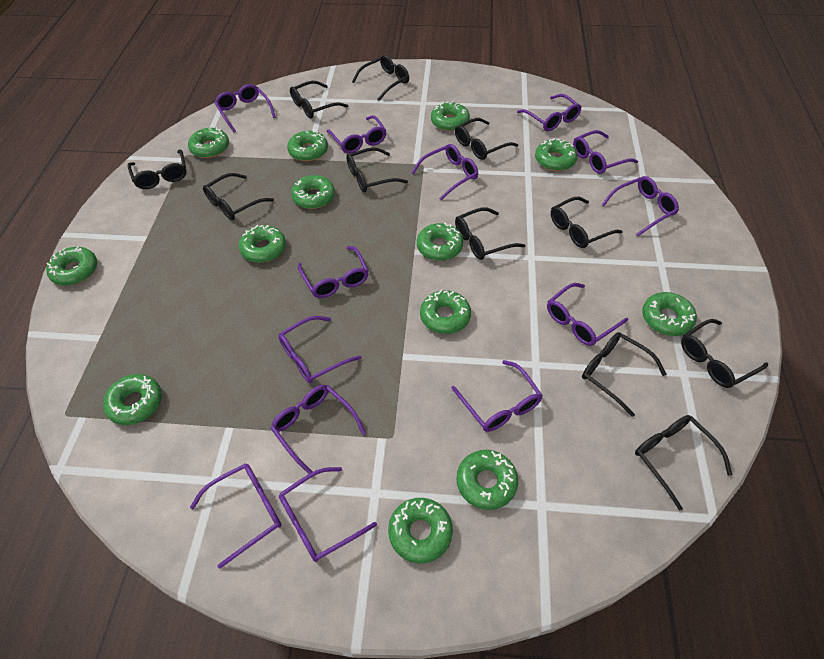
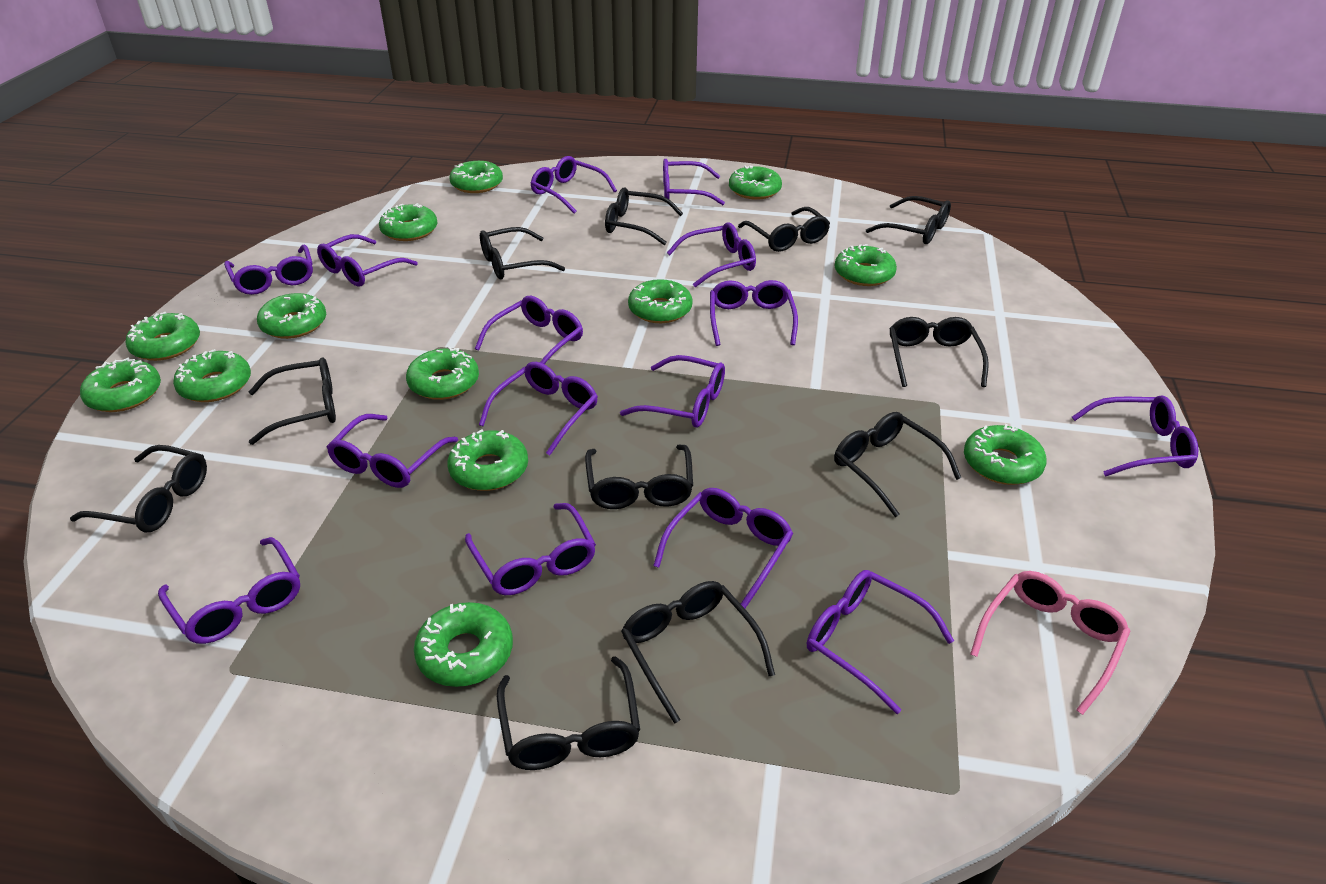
pink glasses: 0 -> 1
purple glasses: 13 -> 15

